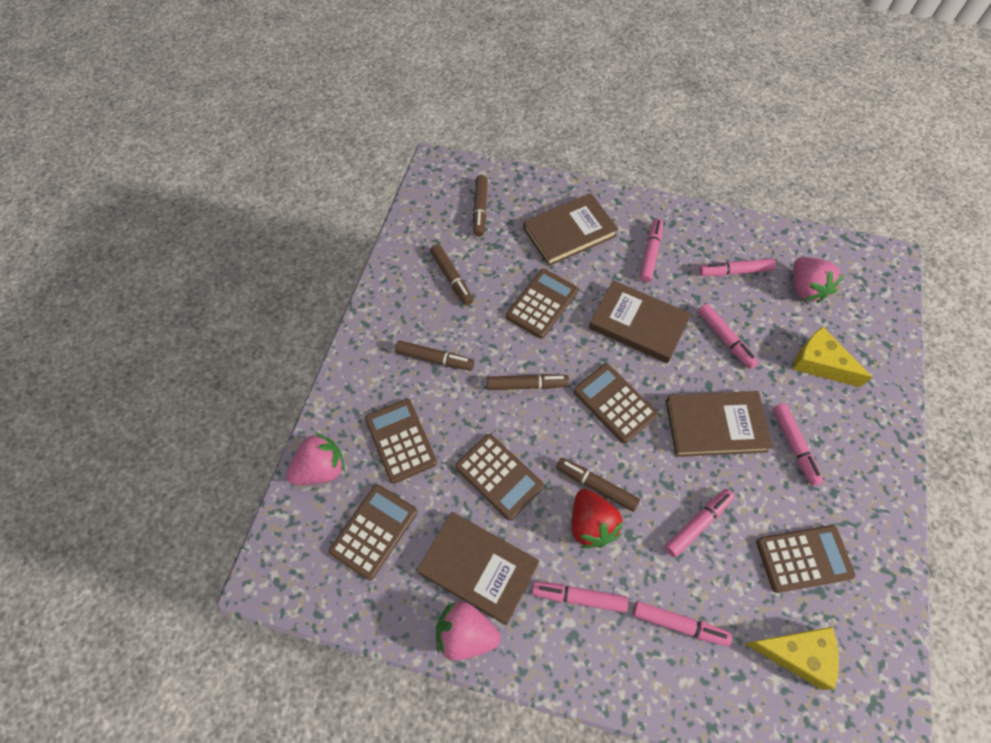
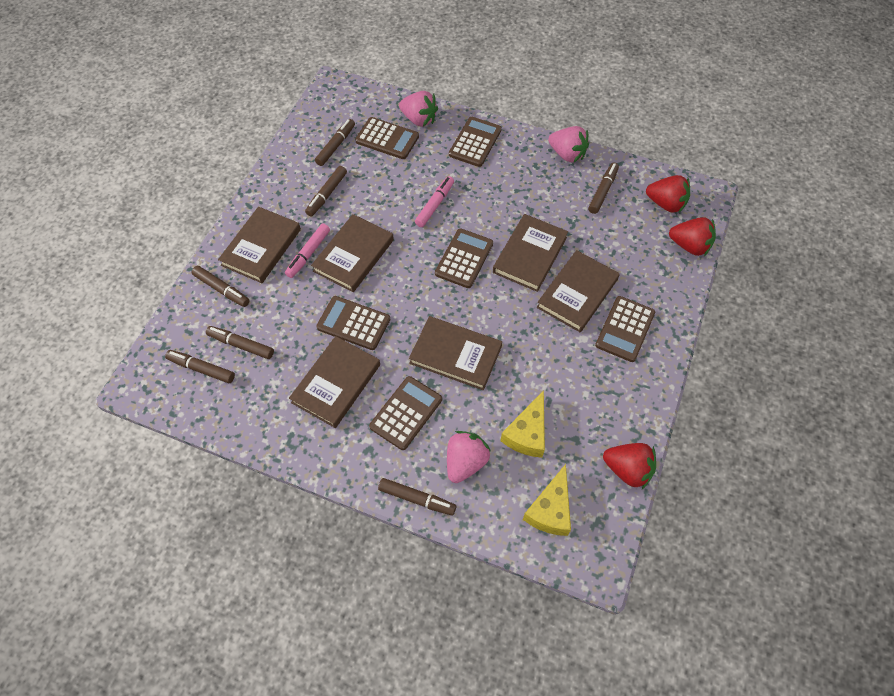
brown book: 4 -> 6
brown marker: 5 -> 7
pink marker: 7 -> 2
red strawberry: 1 -> 3

